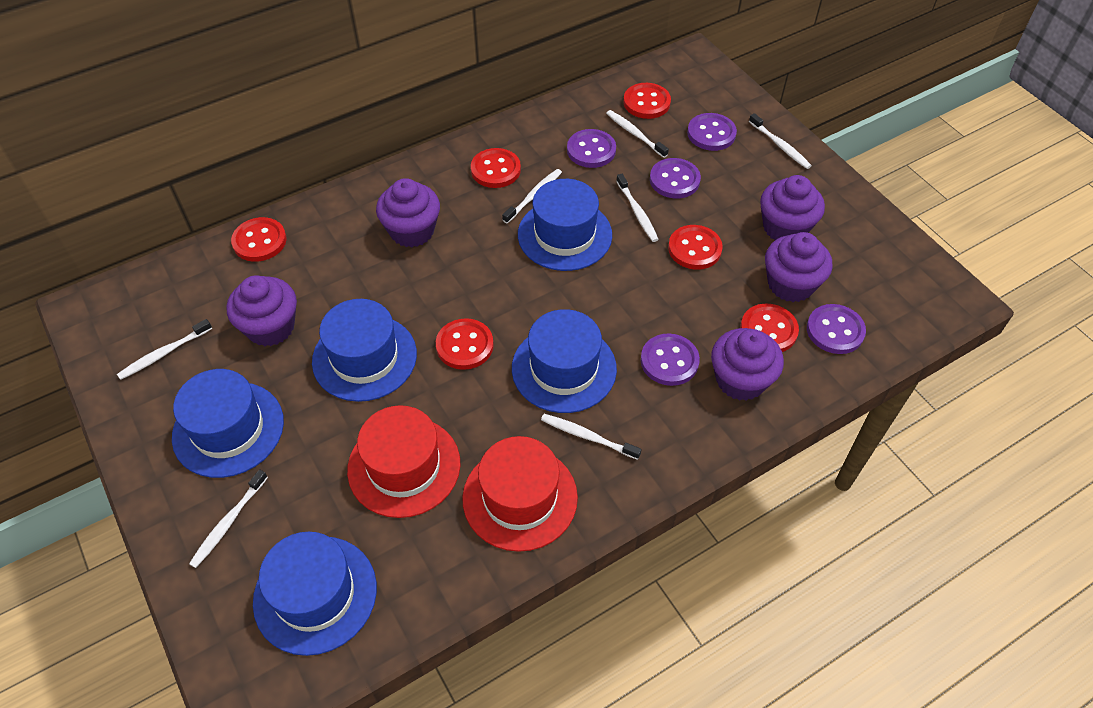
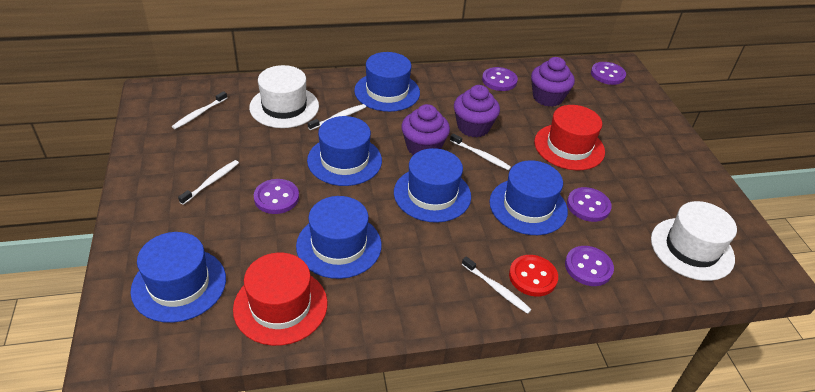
blue hat: 5 -> 6
purple cupcake: 5 -> 3
red button: 6 -> 1
white hat: 0 -> 2
white toothbrush: 7 -> 5

